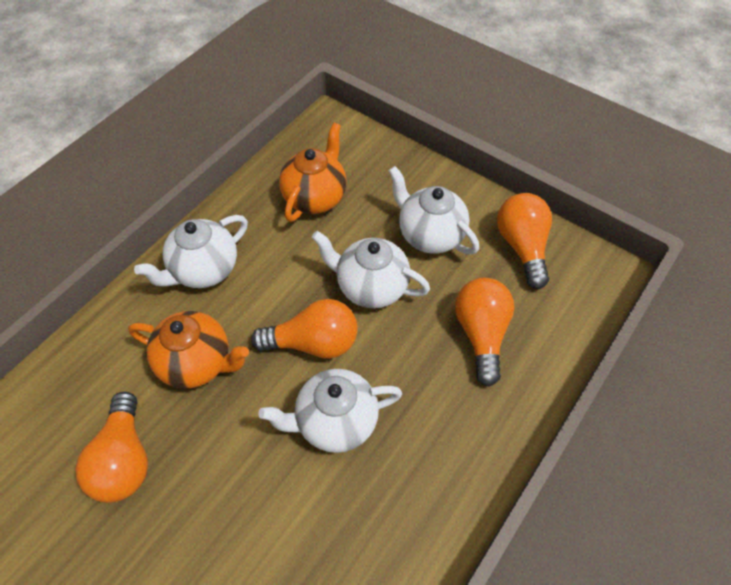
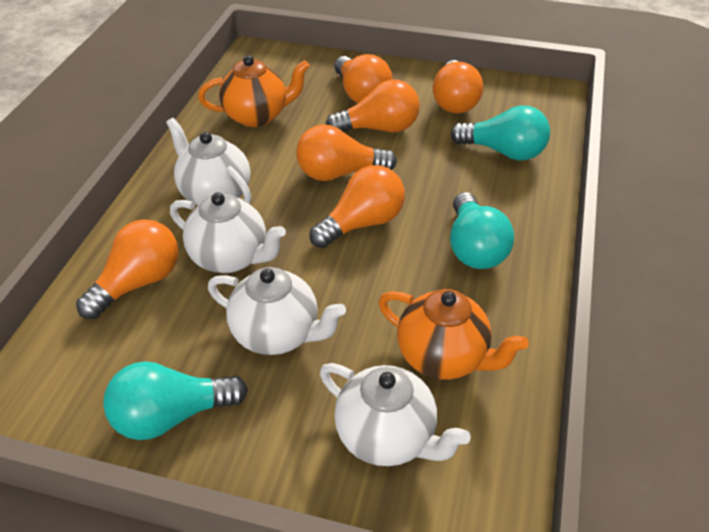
orange light bulb: 4 -> 6
turquoise light bulb: 0 -> 3

